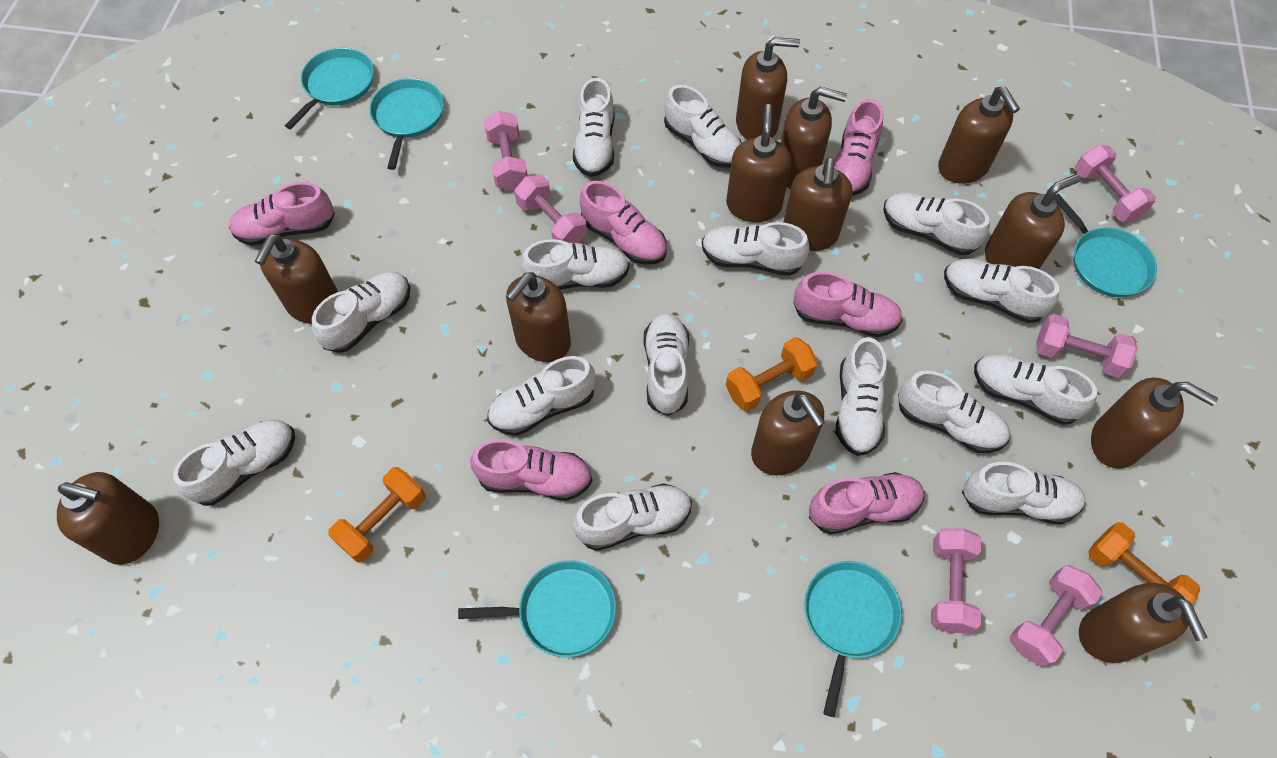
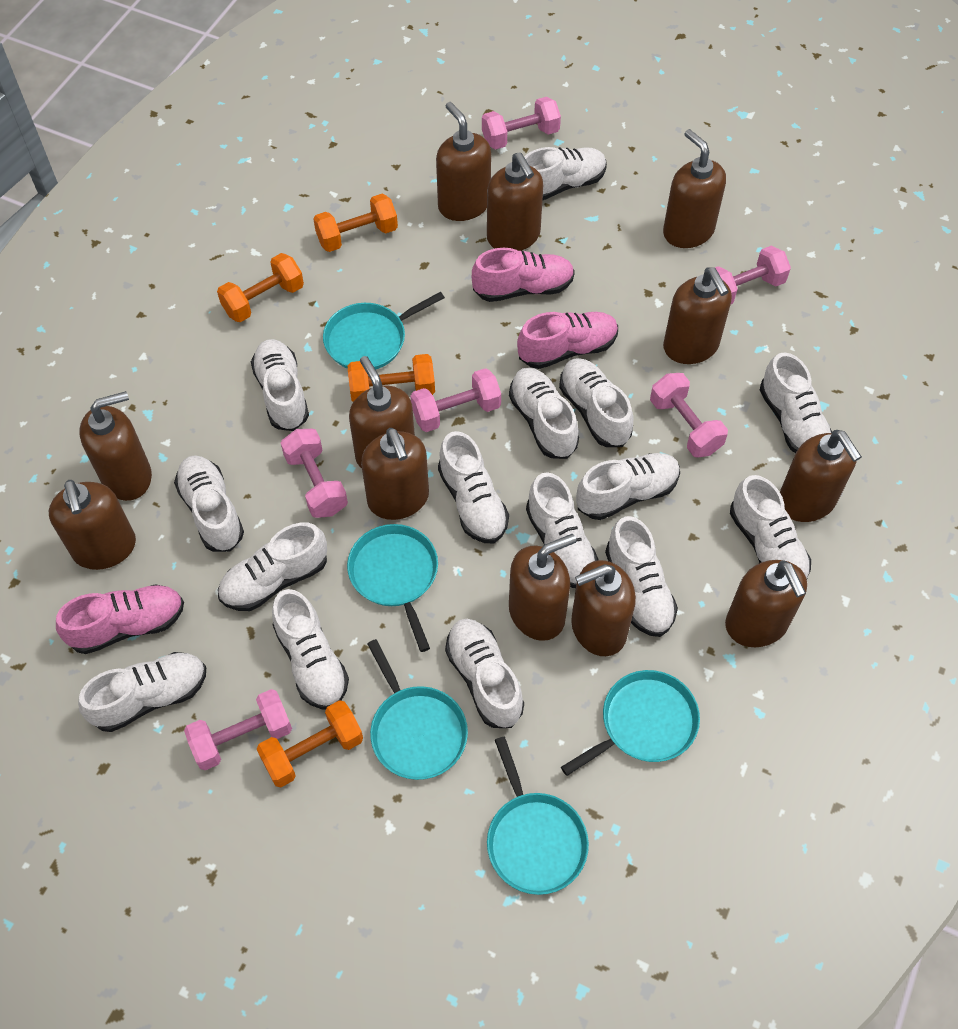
orange dumbbell: 3 -> 4
pink shoe: 6 -> 3

